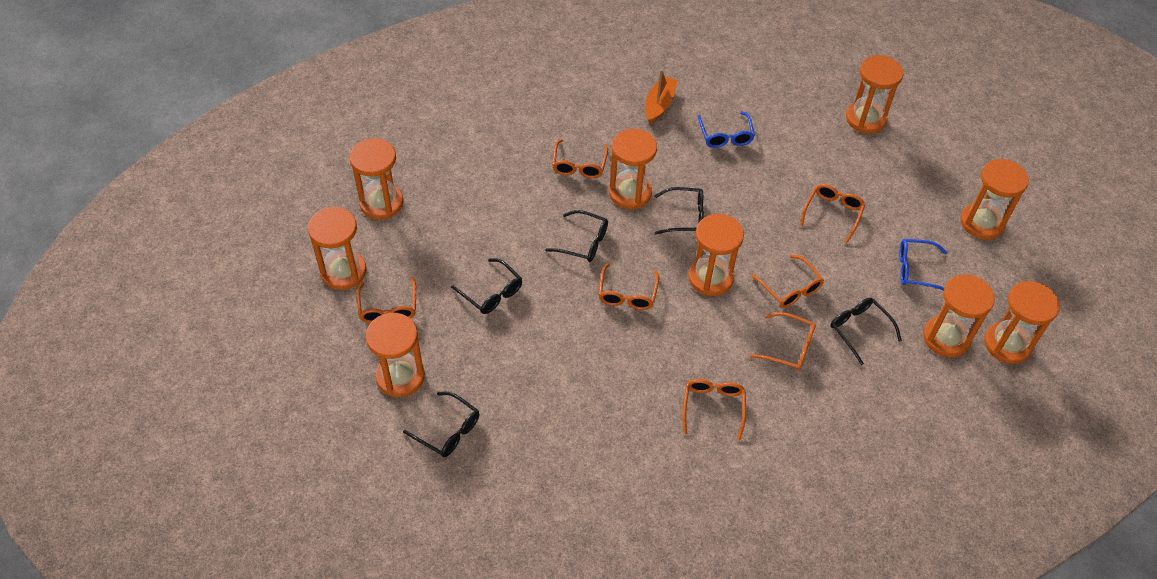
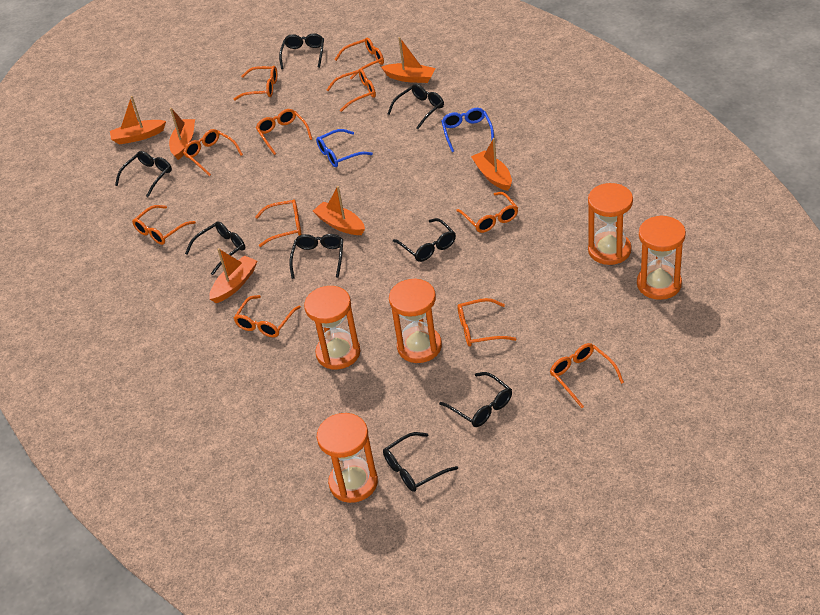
black glasses: 5 -> 8
orange boat: 1 -> 6
orange glasses: 7 -> 11
orange hourglass: 9 -> 5

